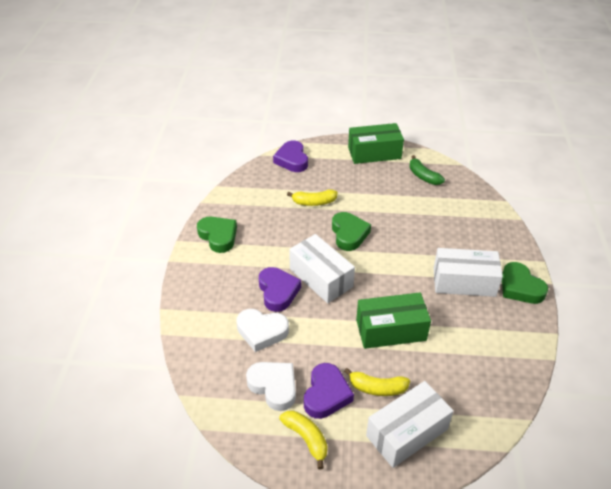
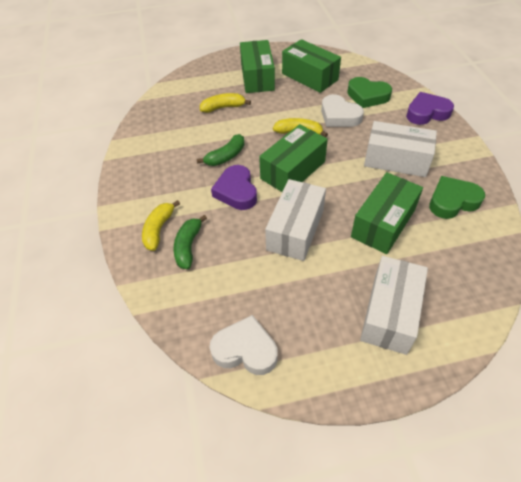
green banana: 1 -> 2
green box: 2 -> 4
green heart: 3 -> 2
purple heart: 3 -> 2

